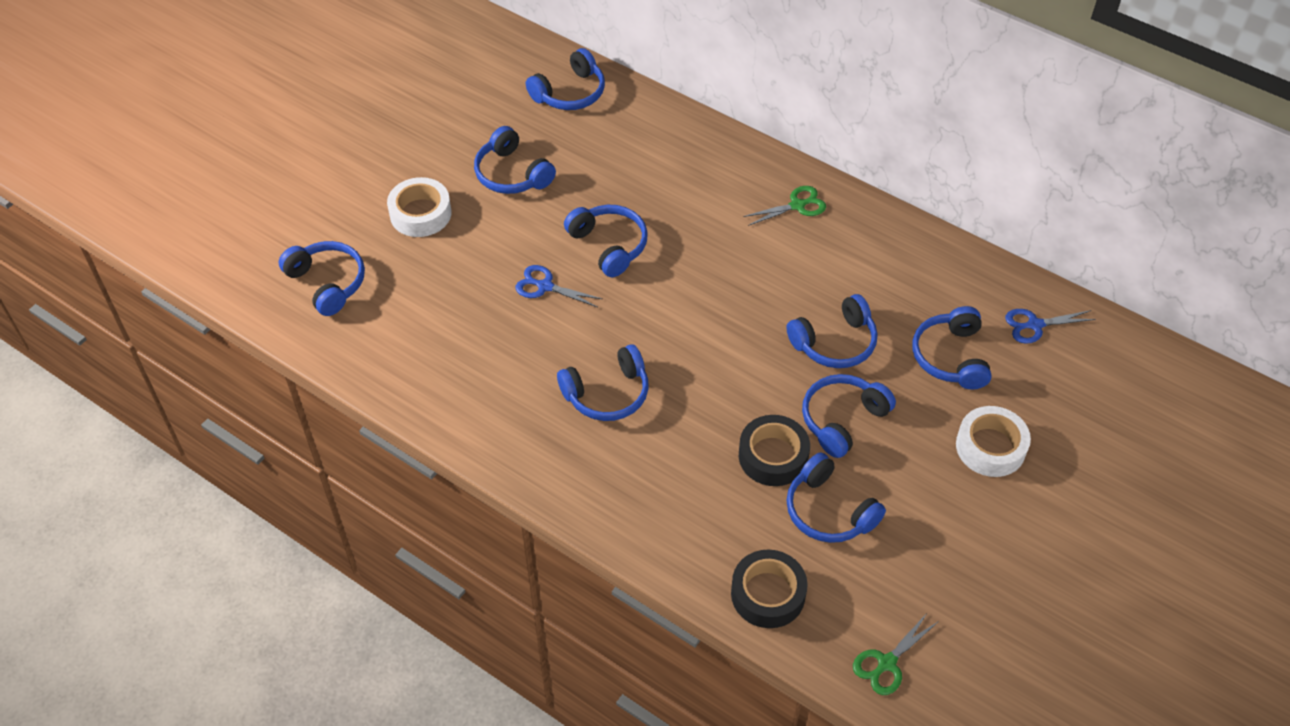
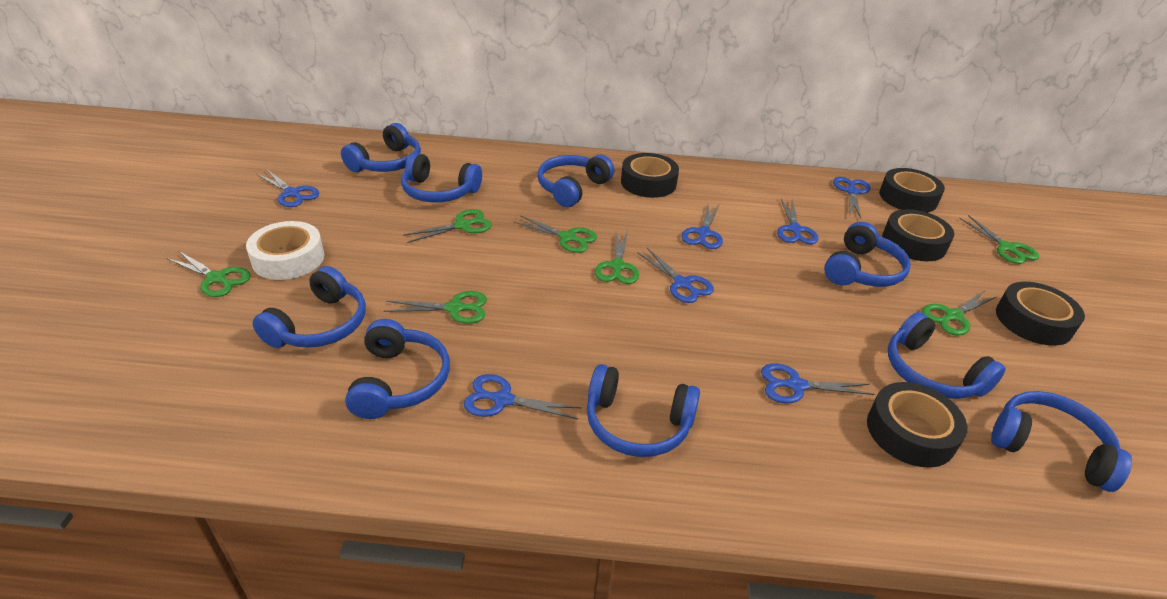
black tape: 2 -> 5
blue scissors: 2 -> 7
green scissors: 2 -> 7
white tape: 2 -> 1

